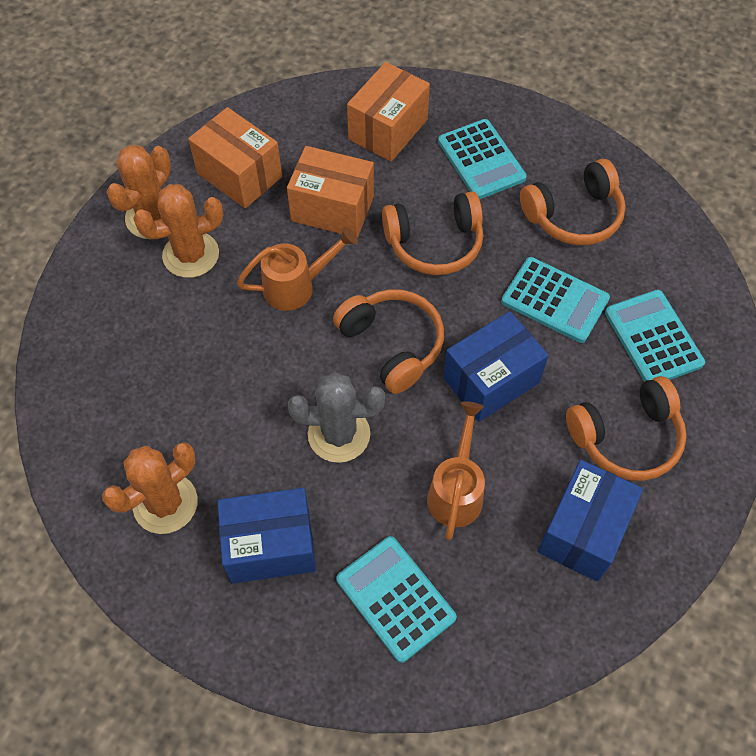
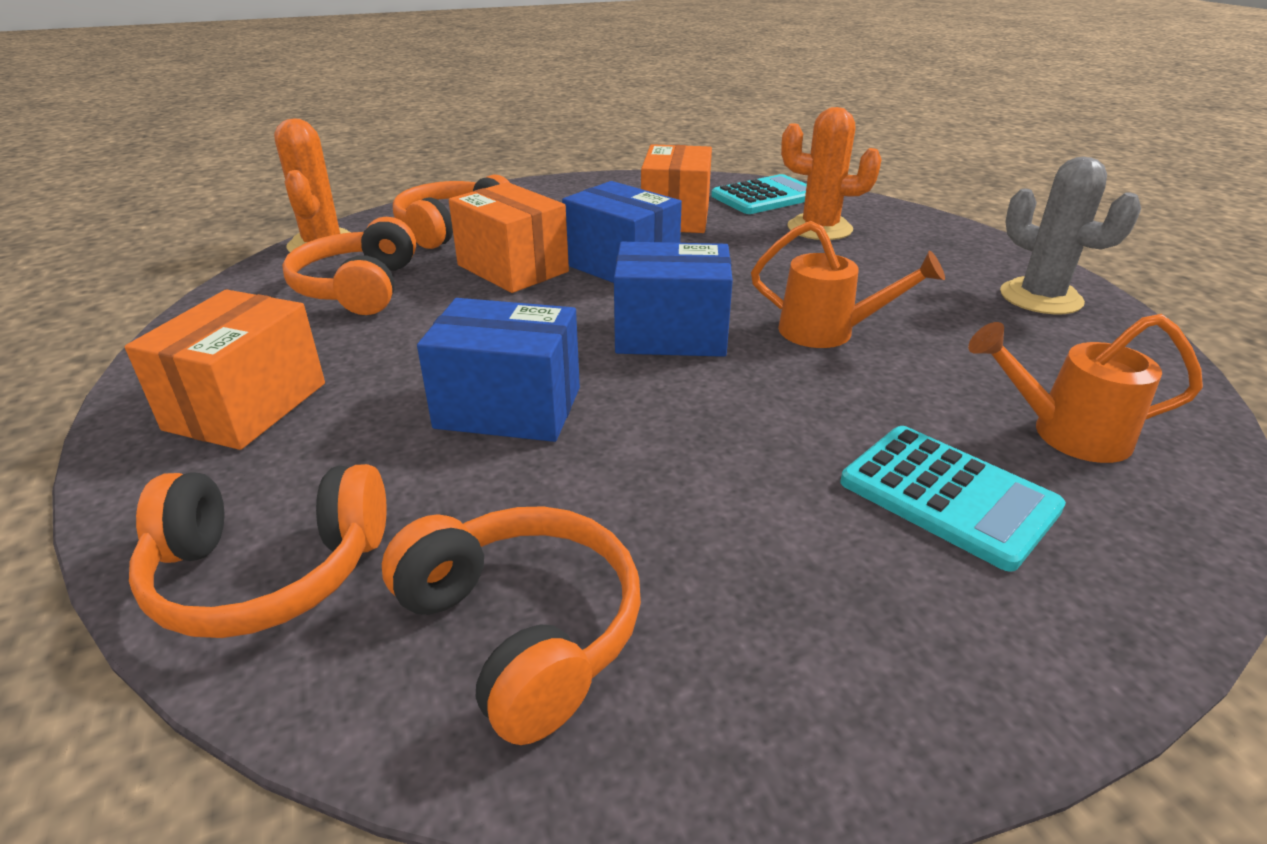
orange cactus: 3 -> 2
turquoise calculator: 4 -> 2

